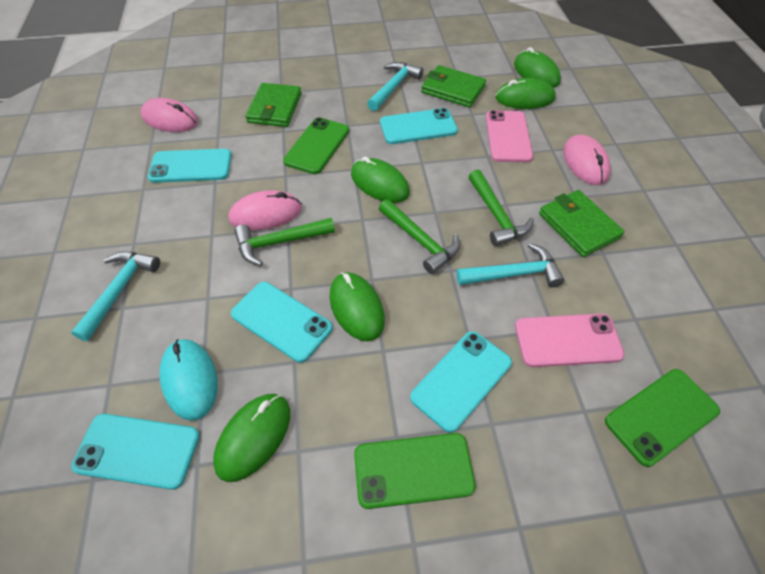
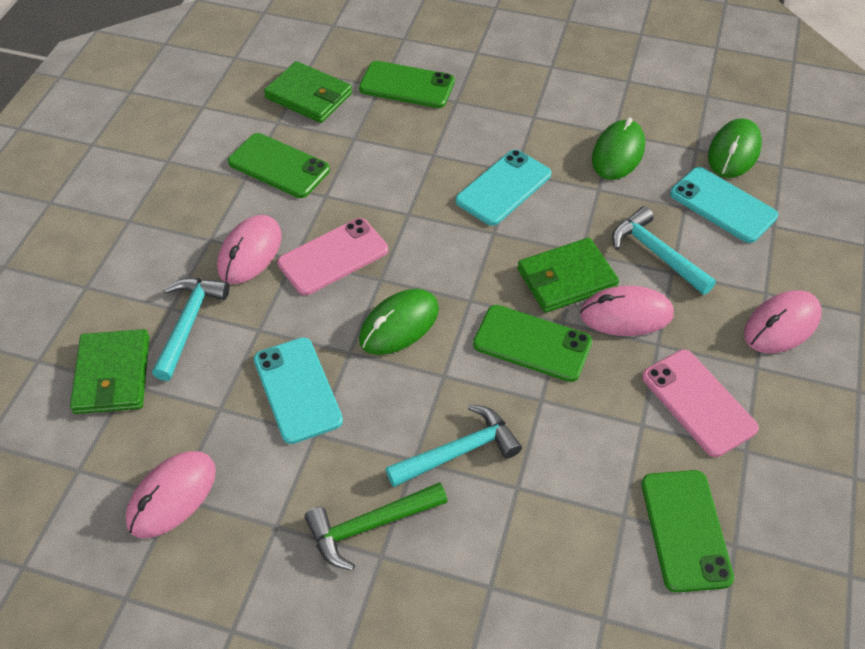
green hammer: 3 -> 1
green mouse: 5 -> 3
green phone: 3 -> 4
pink mouse: 3 -> 4
turquoise mouse: 1 -> 0
turquoise phone: 5 -> 3

